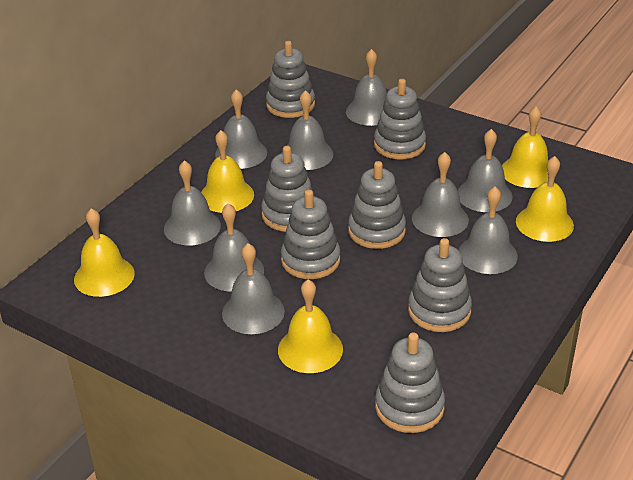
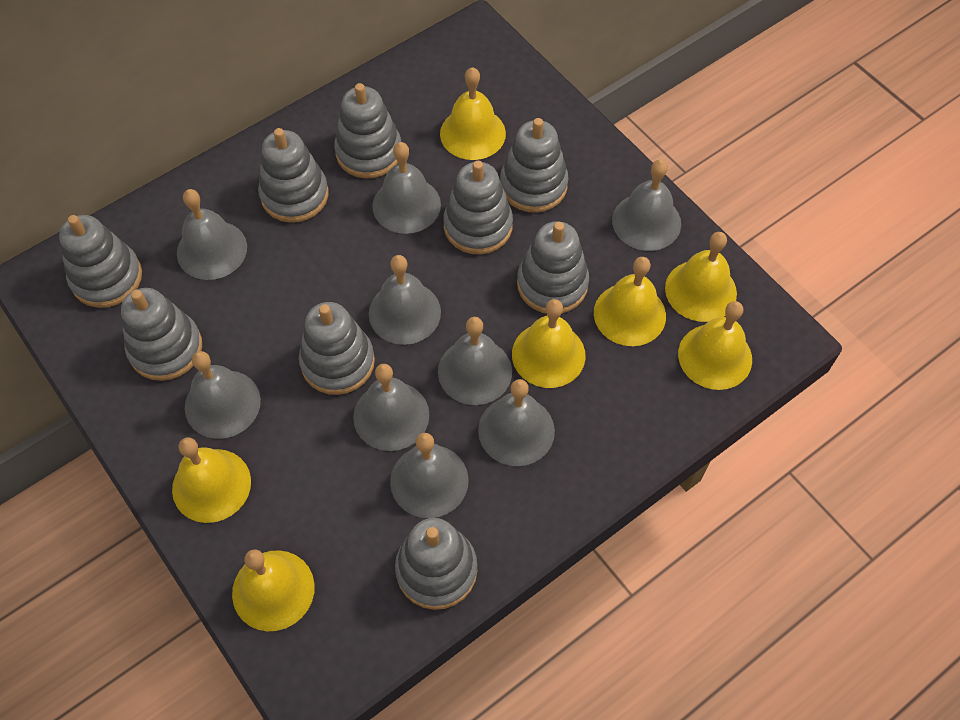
grey stacking toy: 7 -> 9
yellow bell: 5 -> 7

